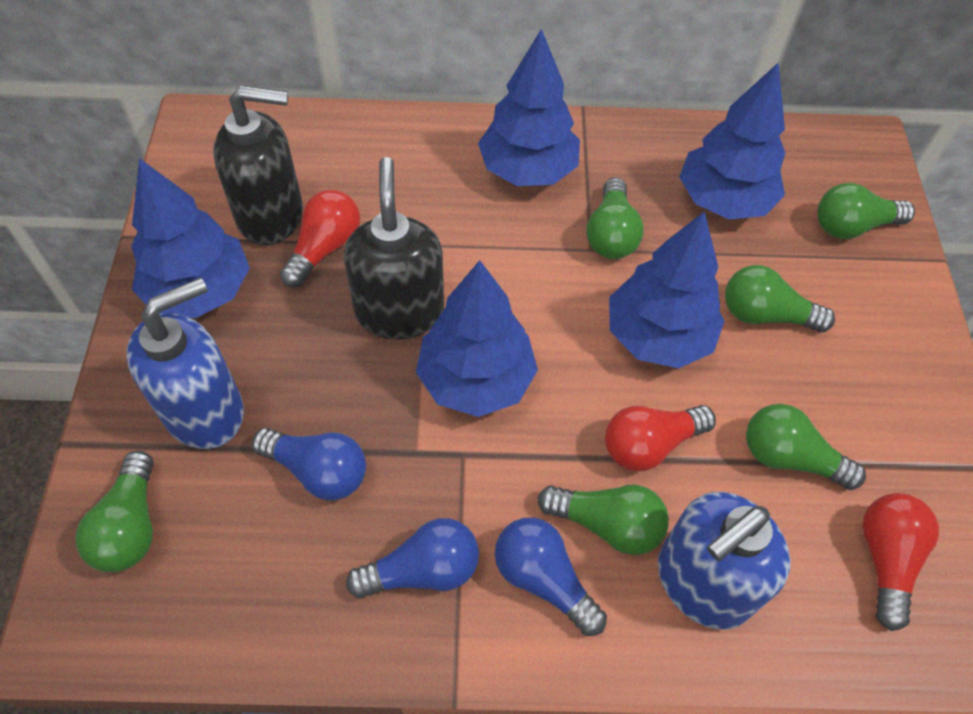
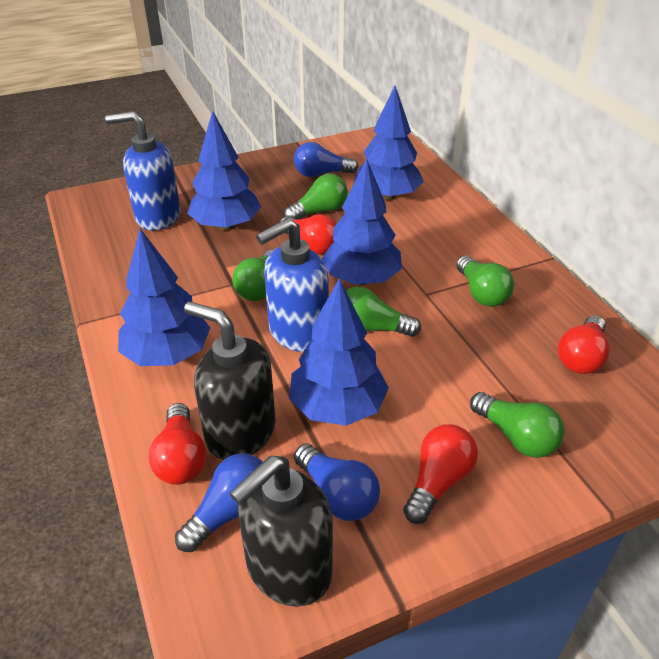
green light bulb: 6 -> 5
red light bulb: 3 -> 4

